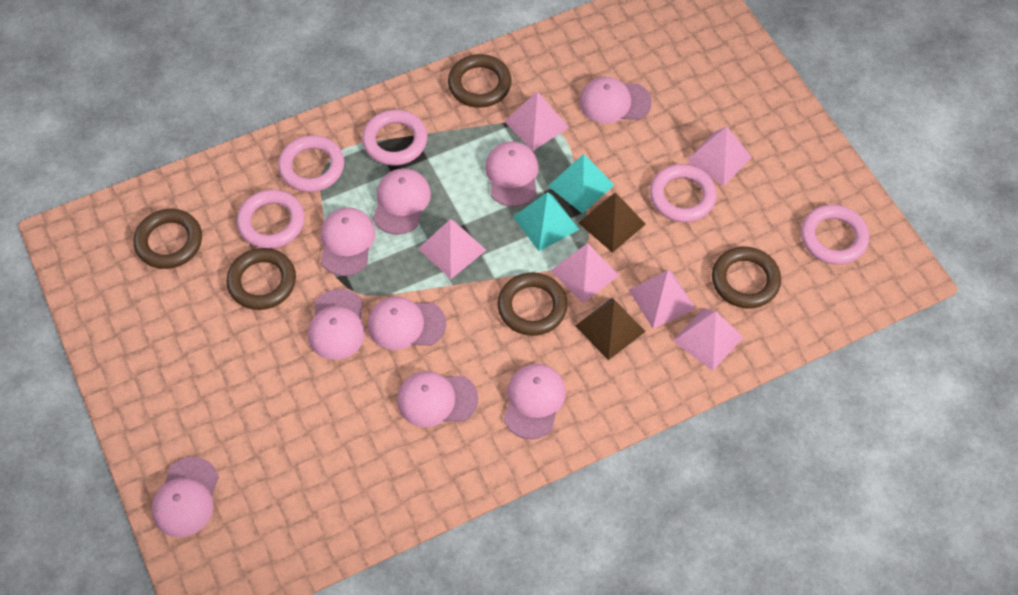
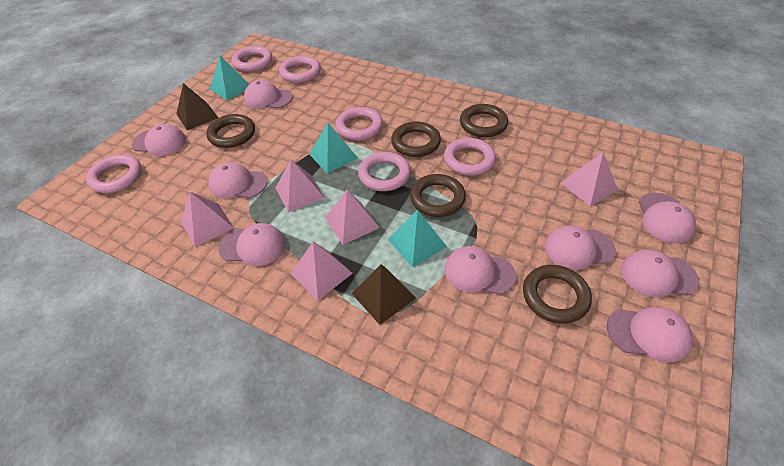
pink pyramid: 6 -> 5
pink ring: 5 -> 6
turquoise pyramid: 2 -> 3

